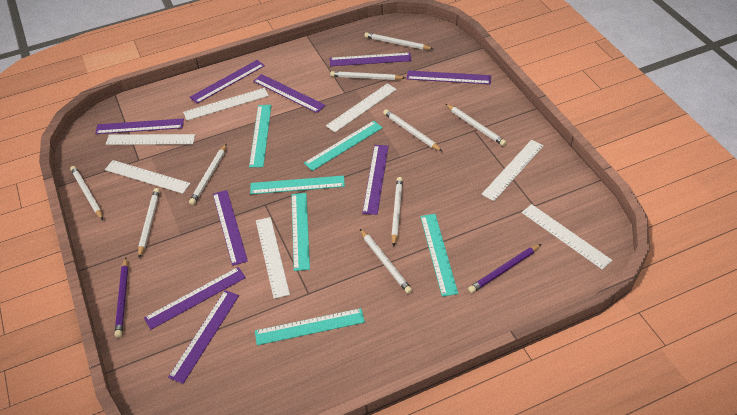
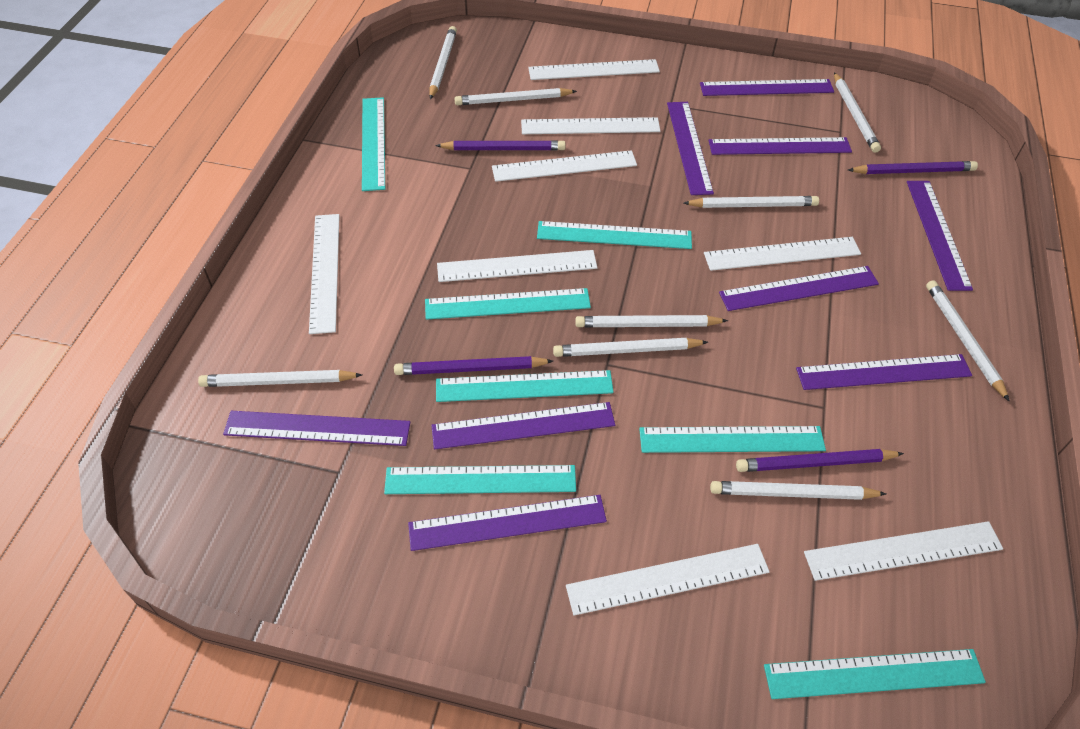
purple pencil: 2 -> 4
turquoise ruler: 6 -> 7
white ruler: 7 -> 8

